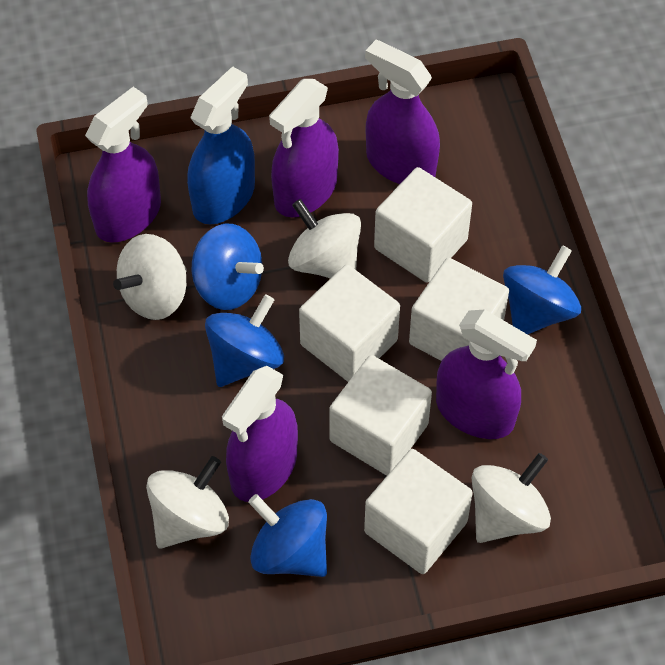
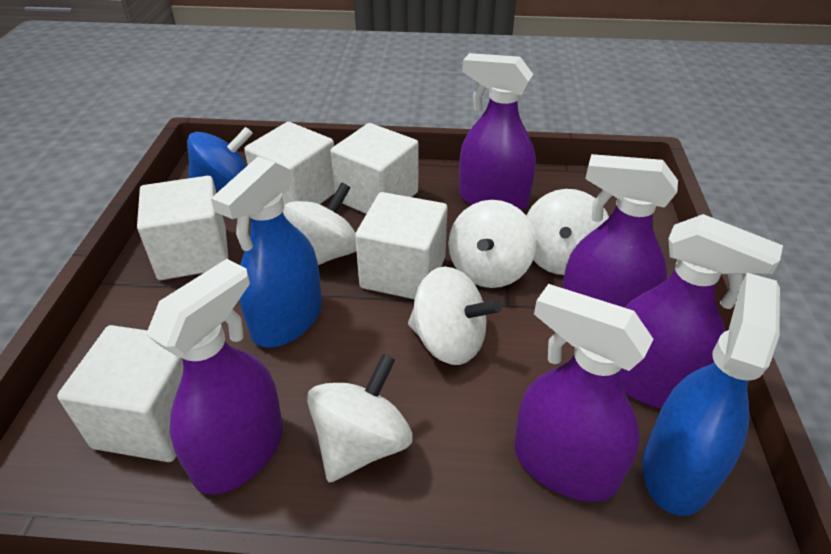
blue spinning top: 4 -> 1
blue spray bottle: 1 -> 2
white spinning top: 4 -> 5

